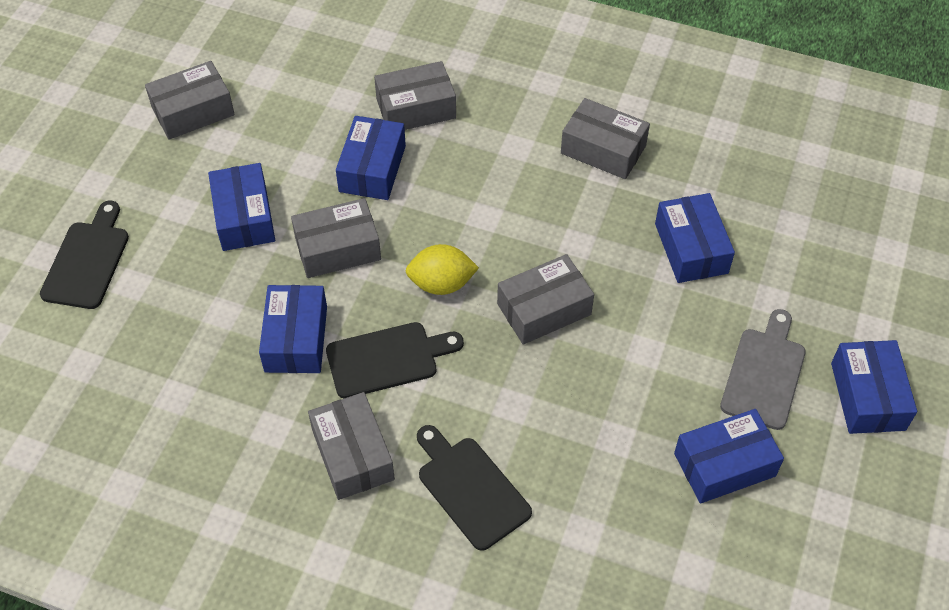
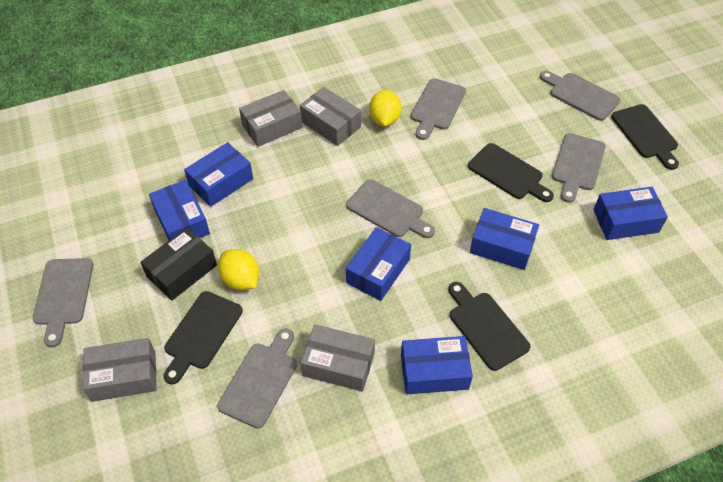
black box: 0 -> 1
black cutting board: 3 -> 4
grey box: 6 -> 4
grey cutting board: 1 -> 6
yellow lemon: 1 -> 2

